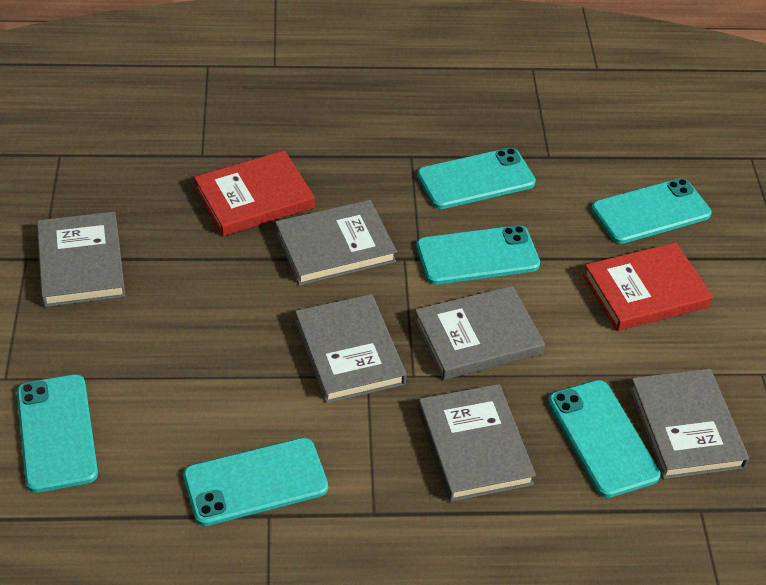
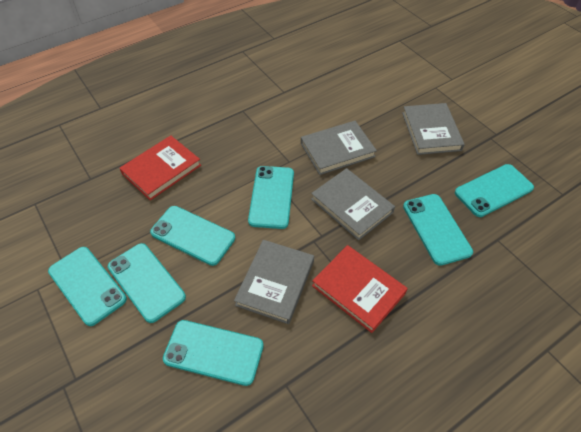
grey book: 6 -> 4
turquoise phone: 6 -> 7

